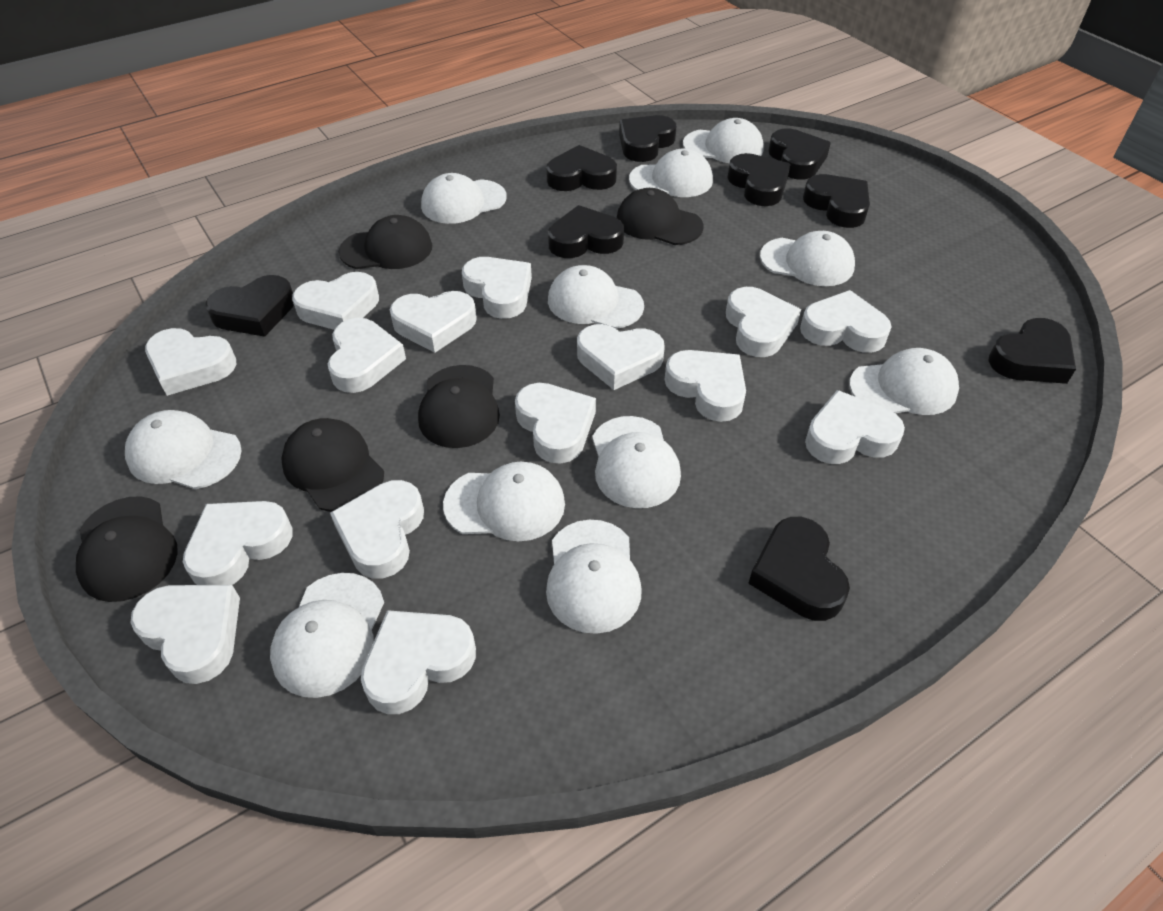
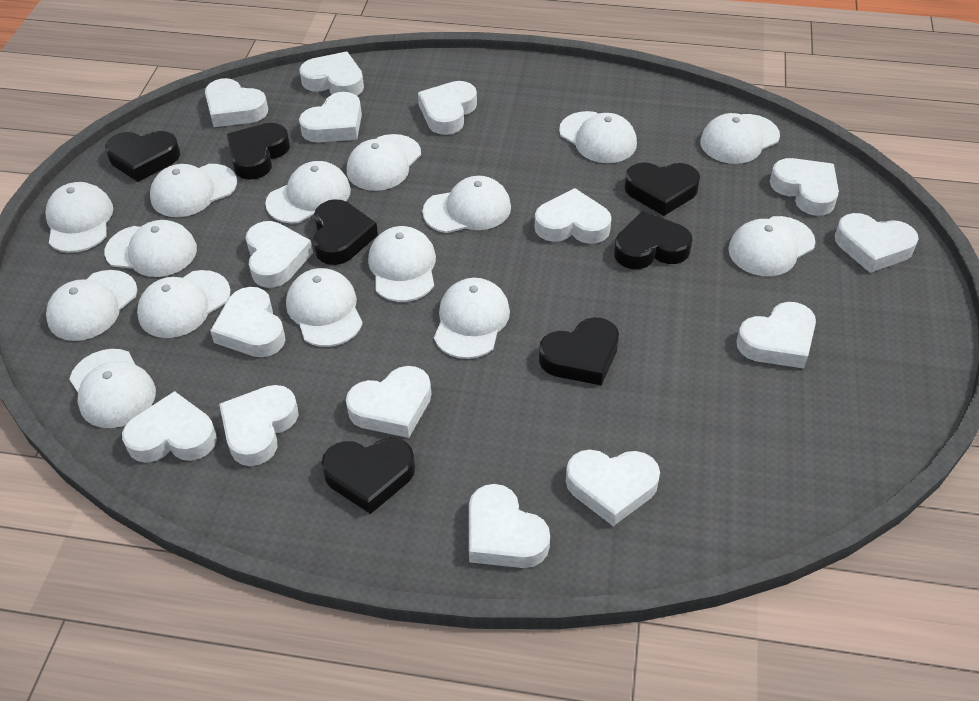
black cap: 5 -> 0
black heart: 9 -> 7
white cap: 11 -> 15

